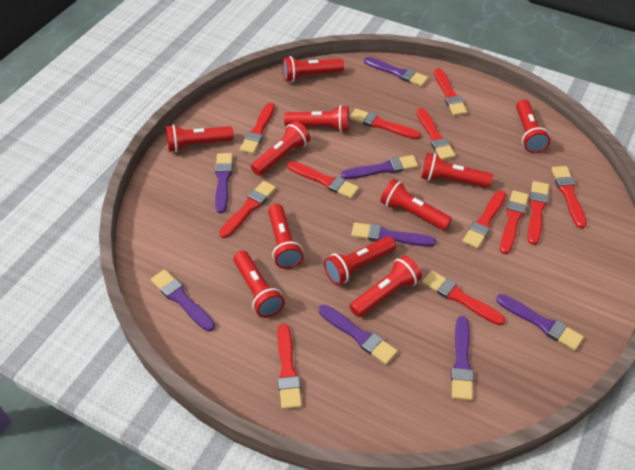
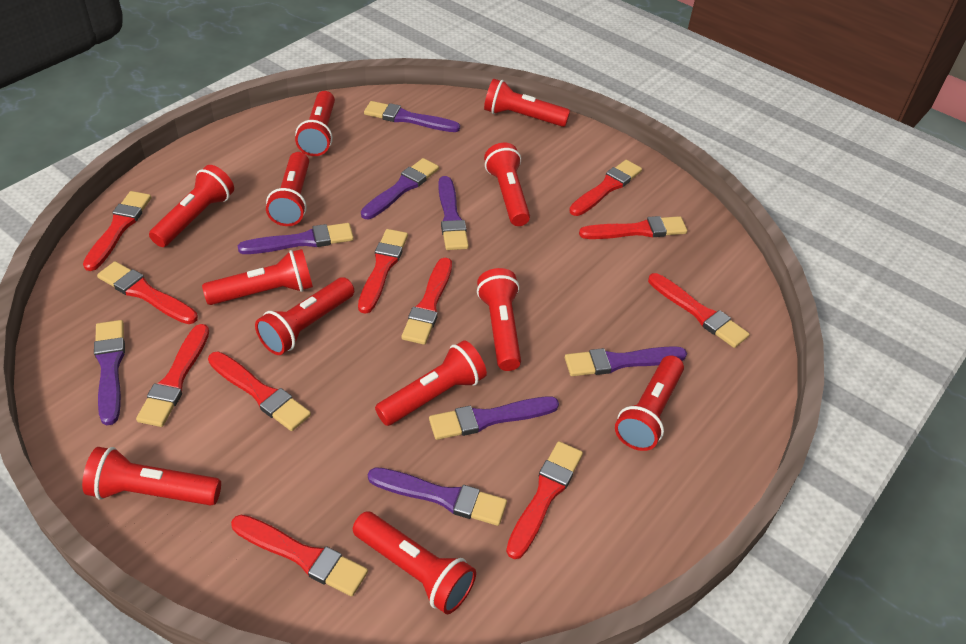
red brush: 12 -> 11
red flashlight: 11 -> 12

